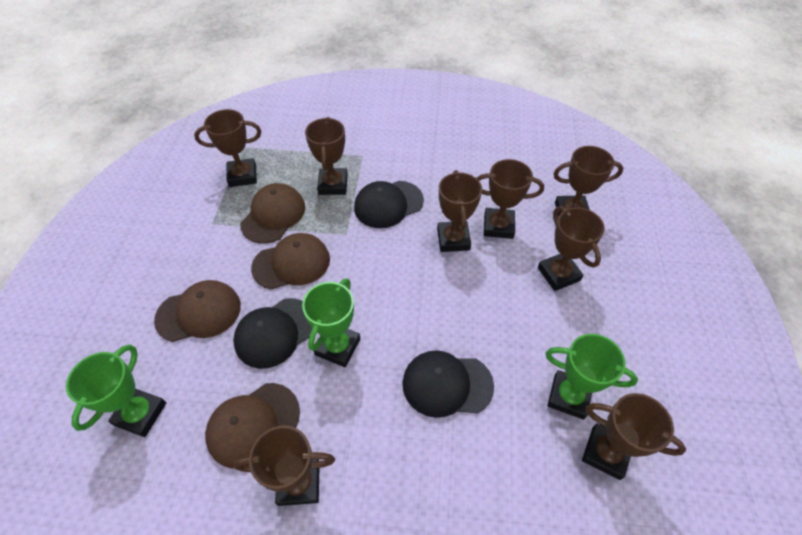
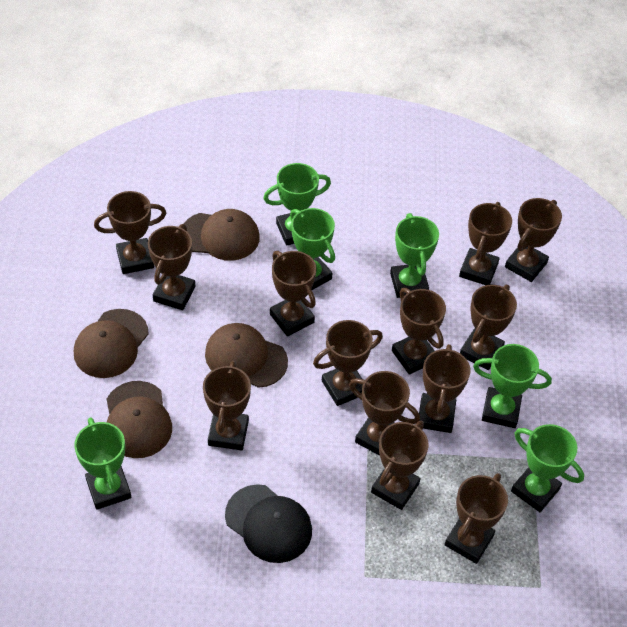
black cap: 3 -> 1
brown trophy: 8 -> 13
green trophy: 3 -> 6

